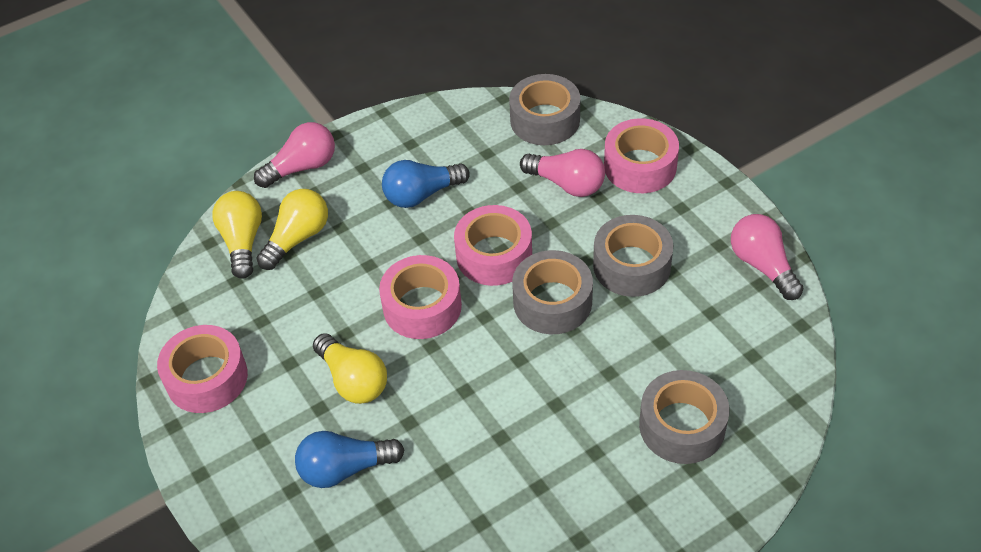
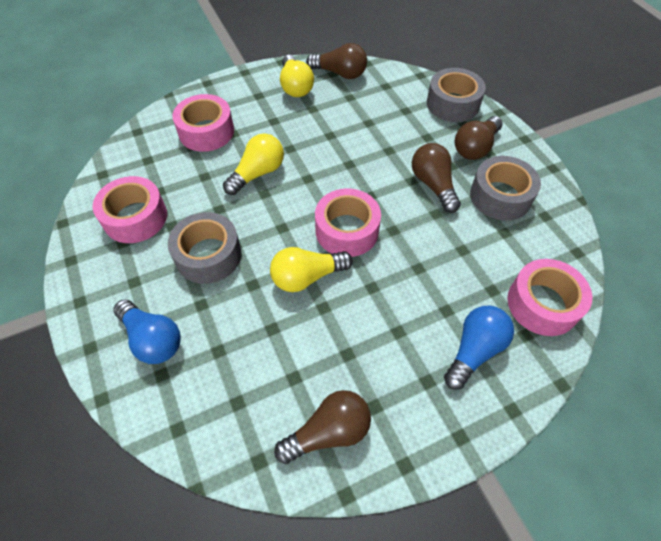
brown light bulb: 0 -> 4
grey tape: 4 -> 3
pink light bulb: 3 -> 0

